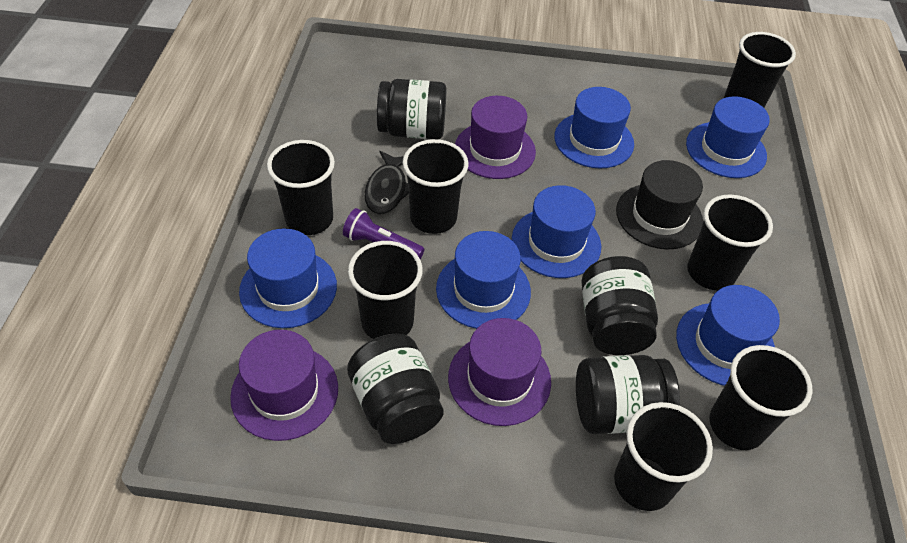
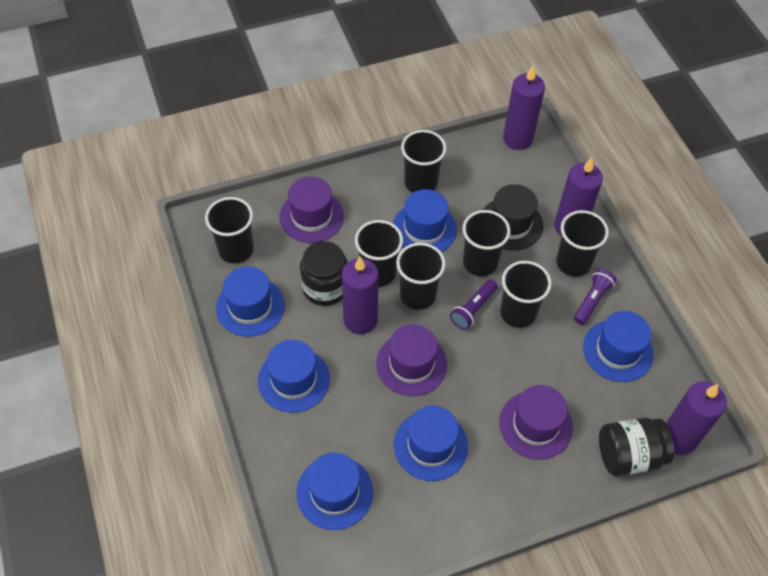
black fish: 1 -> 0
black jar: 4 -> 2
purple candle: 0 -> 4
purple flashlight: 1 -> 2

